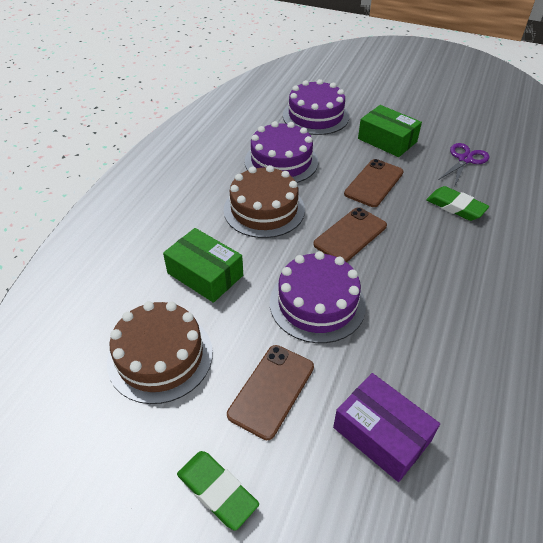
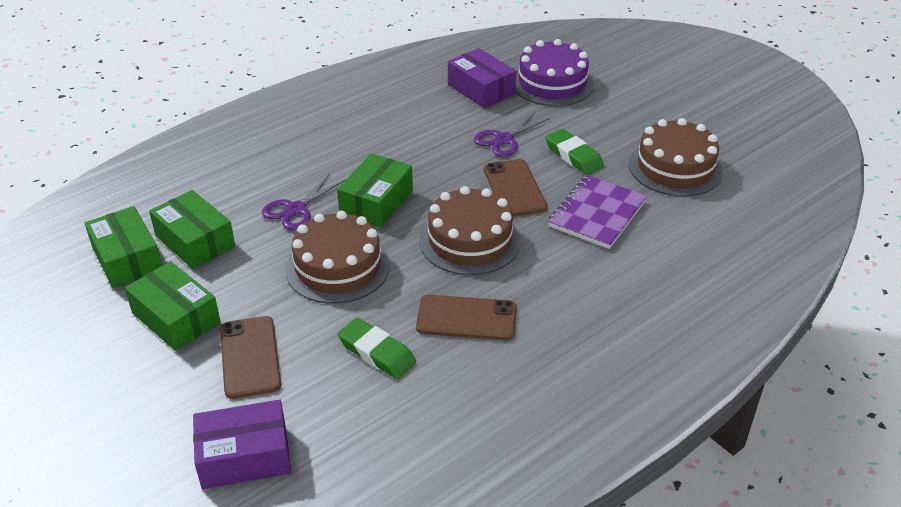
brown cake: 2 -> 3
green box: 2 -> 4
purple box: 1 -> 2
purple cake: 3 -> 1
purple notebook: 0 -> 1
purple scissors: 1 -> 2

